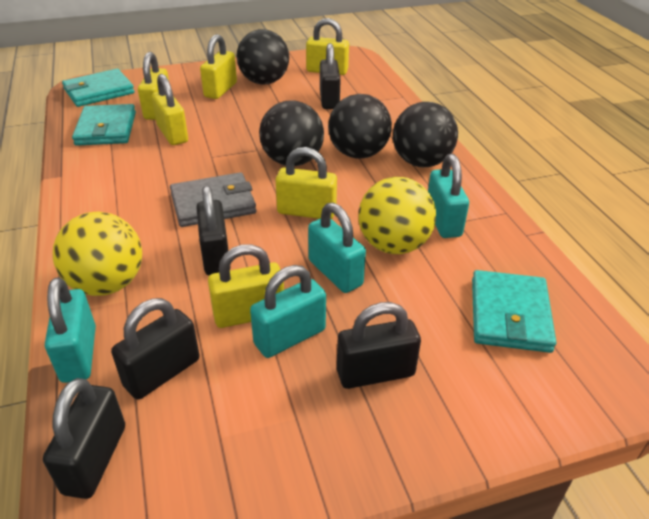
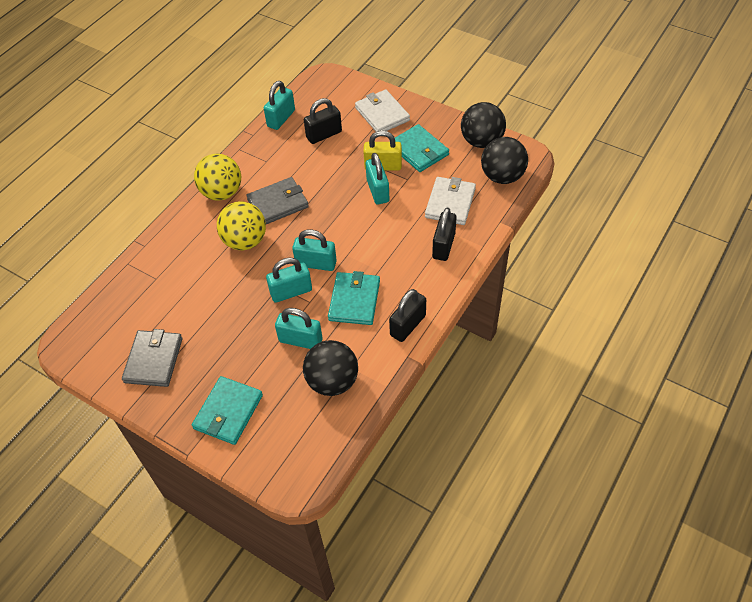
black ball: 4 -> 3
black padlock: 5 -> 3
grey wallet: 1 -> 2
turquoise padlock: 4 -> 5
white wallet: 0 -> 2
yellow padlock: 6 -> 1

